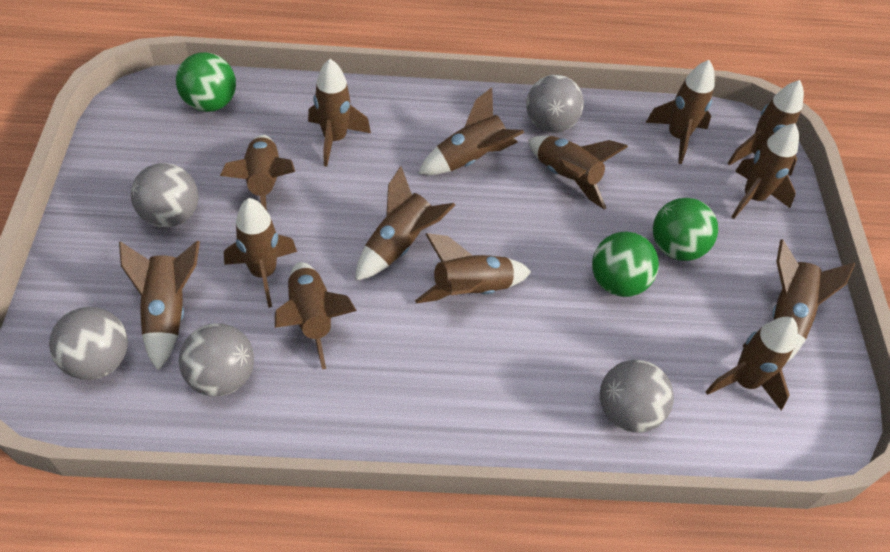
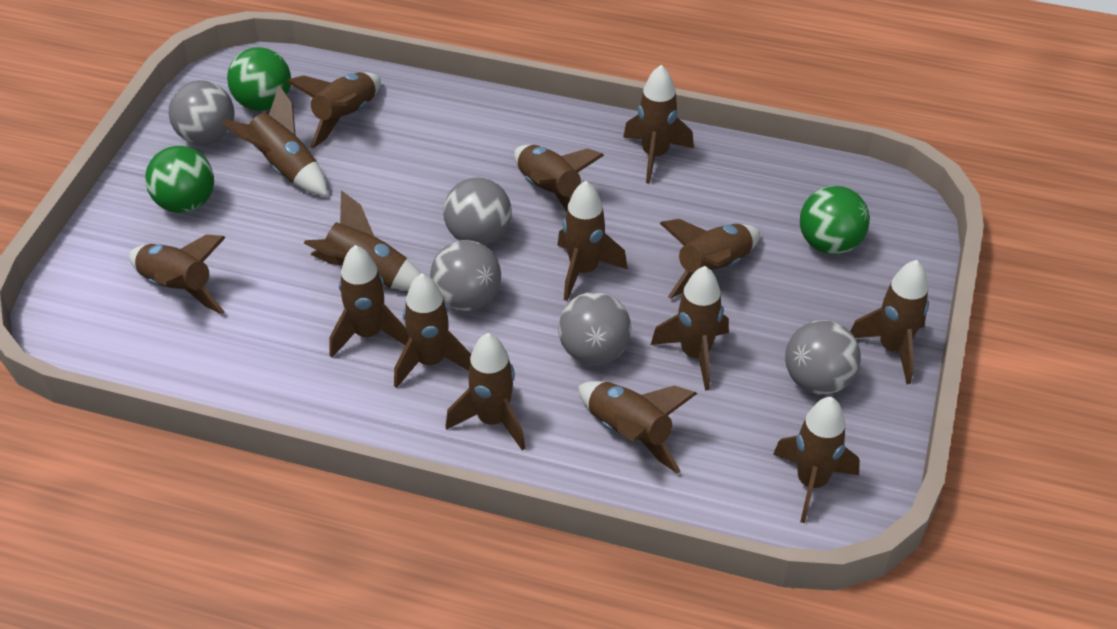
brown rocket: 14 -> 15

